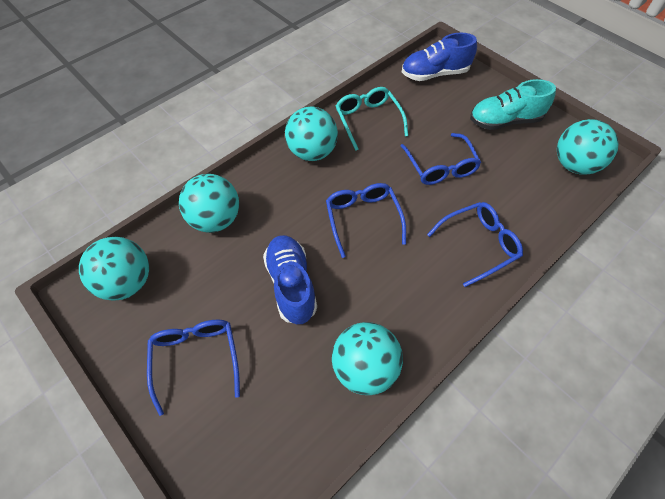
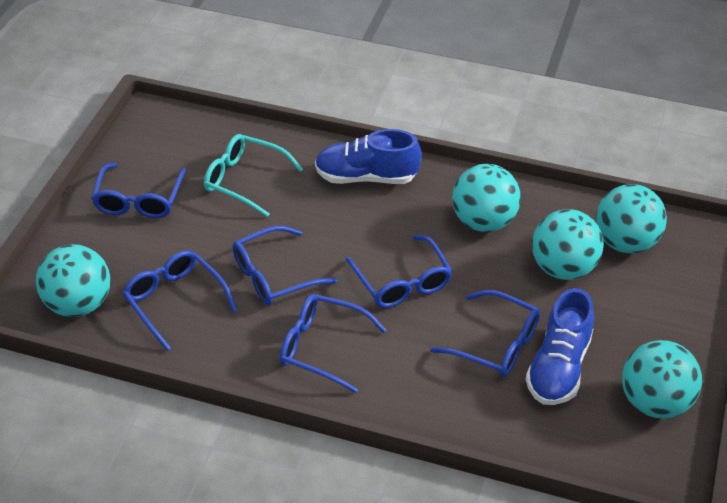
blue glasses: 4 -> 6
turquoise shoe: 1 -> 0

